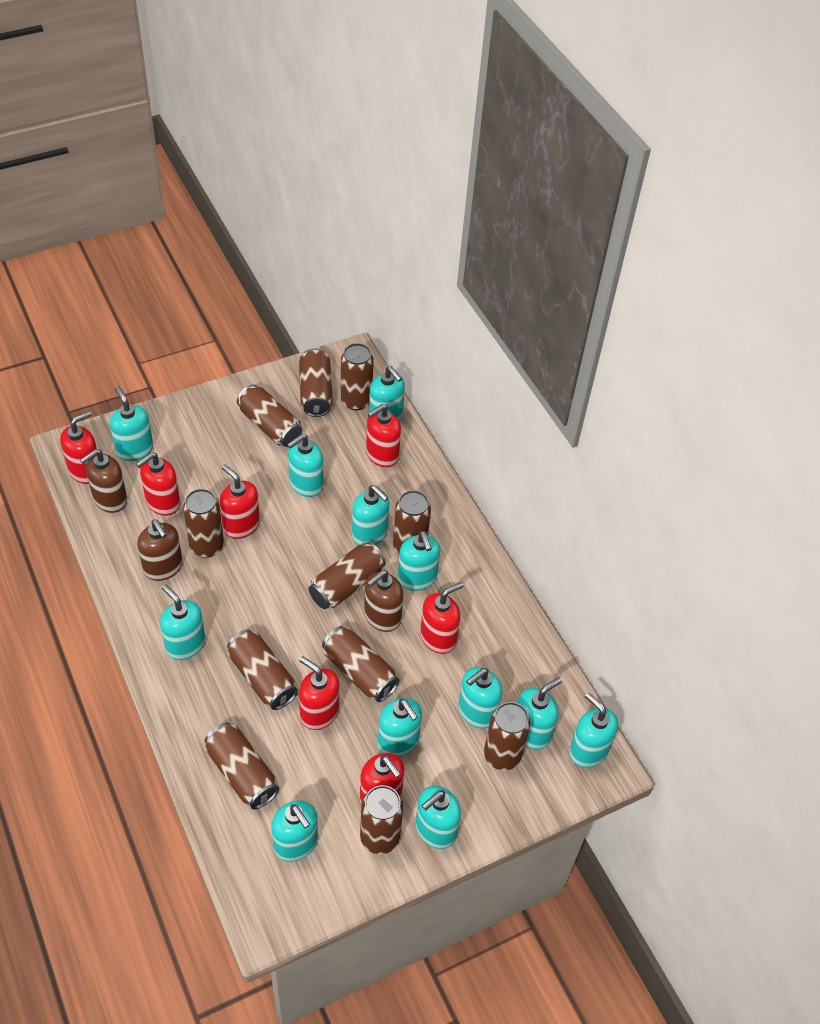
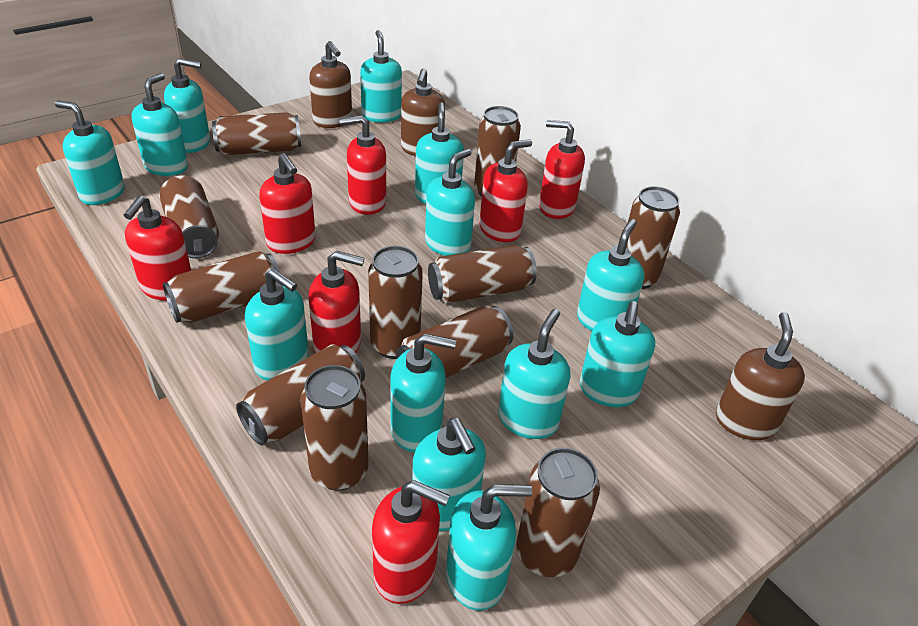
turquoise soap dispenser: 12 -> 13

